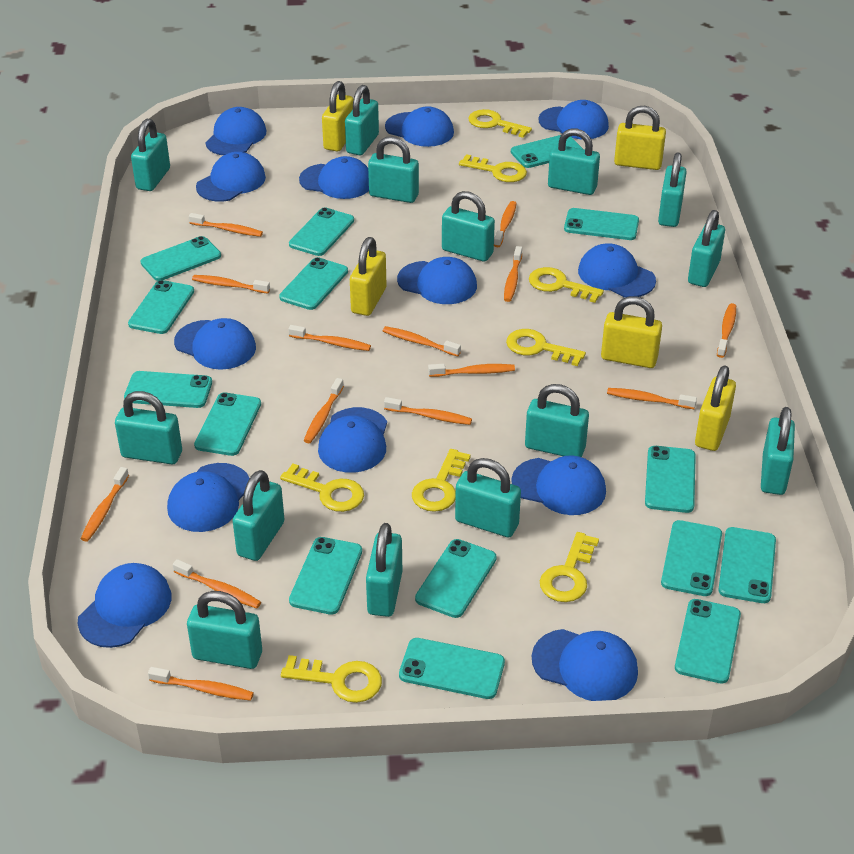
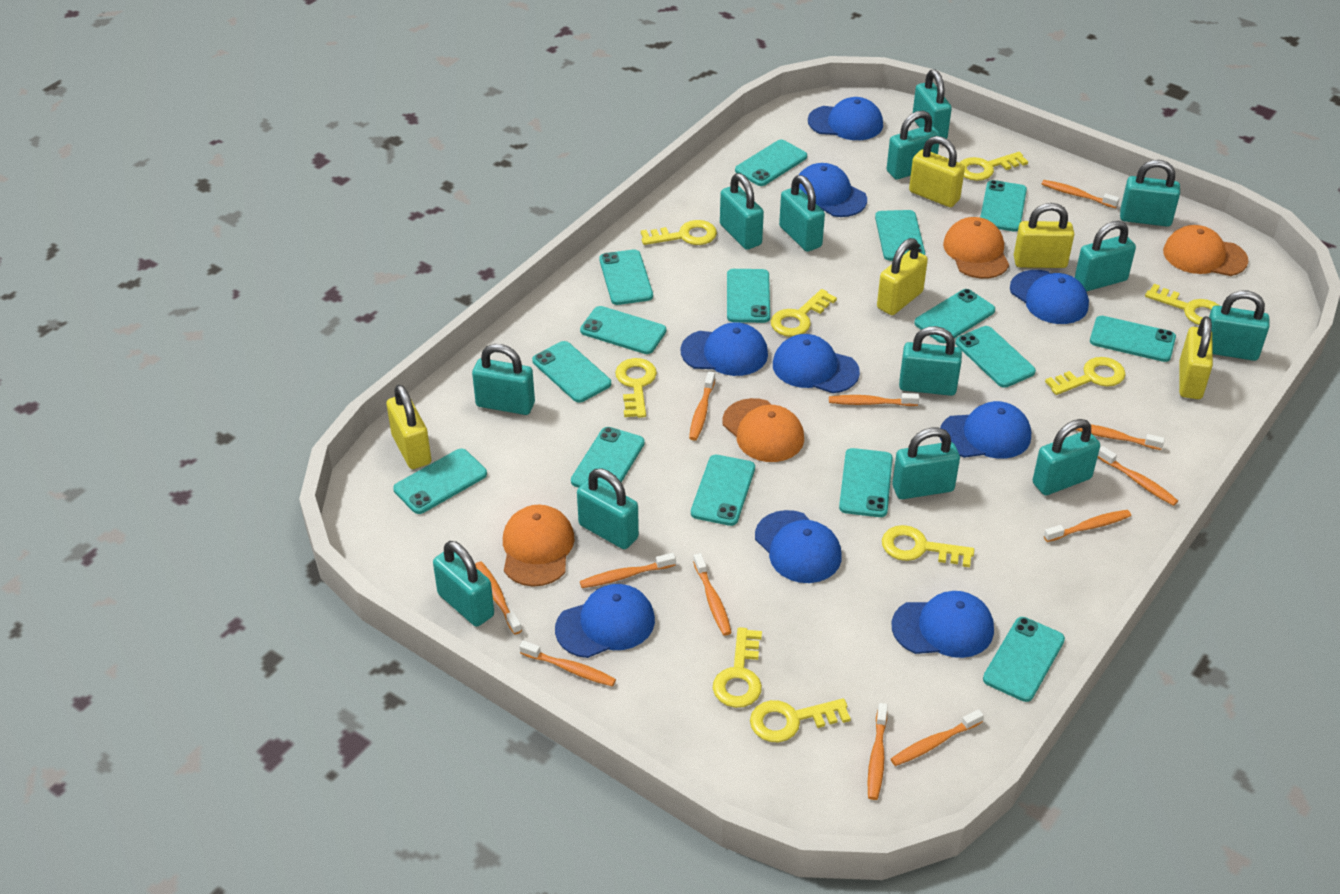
blue cap: 13 -> 9
orange cap: 0 -> 4
orange toothbrush: 14 -> 12
turquoise padlock: 14 -> 13
yellow key: 8 -> 9

